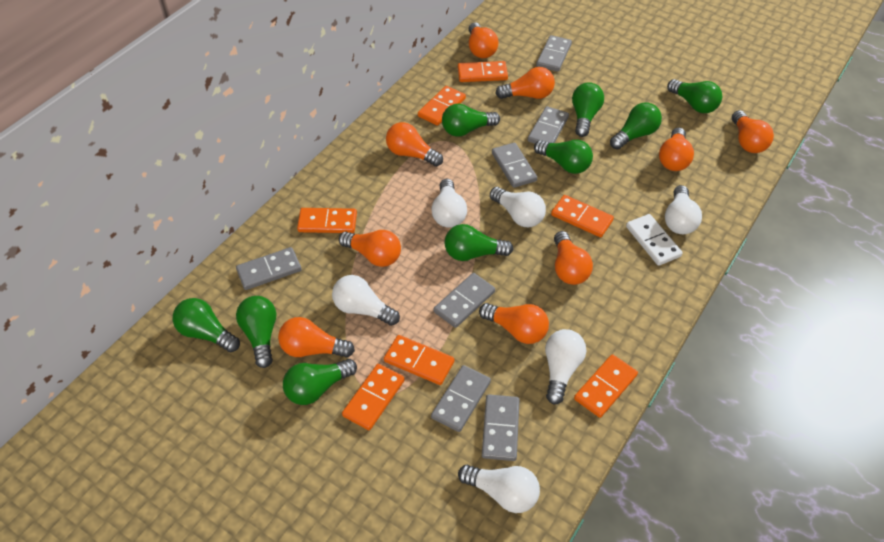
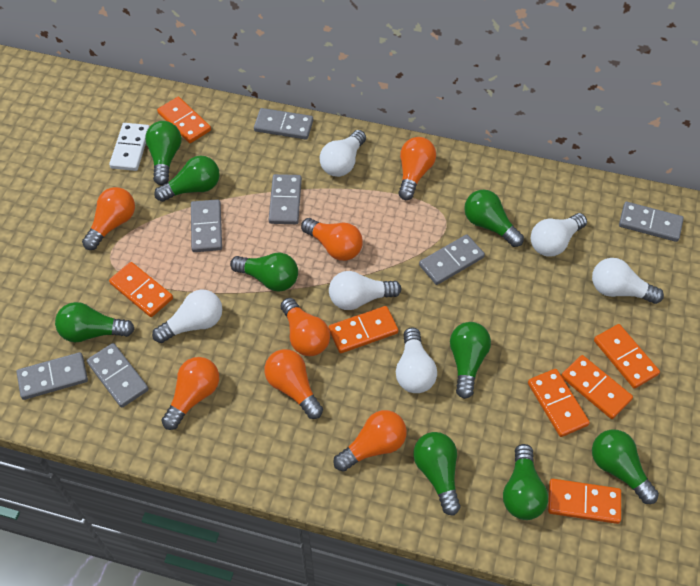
orange light bulb: 9 -> 7

